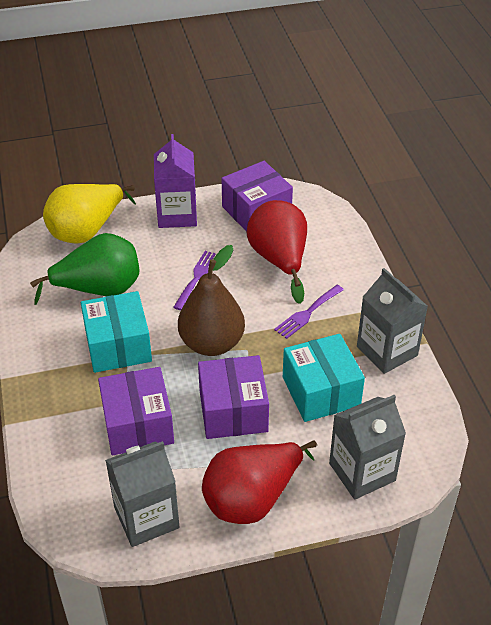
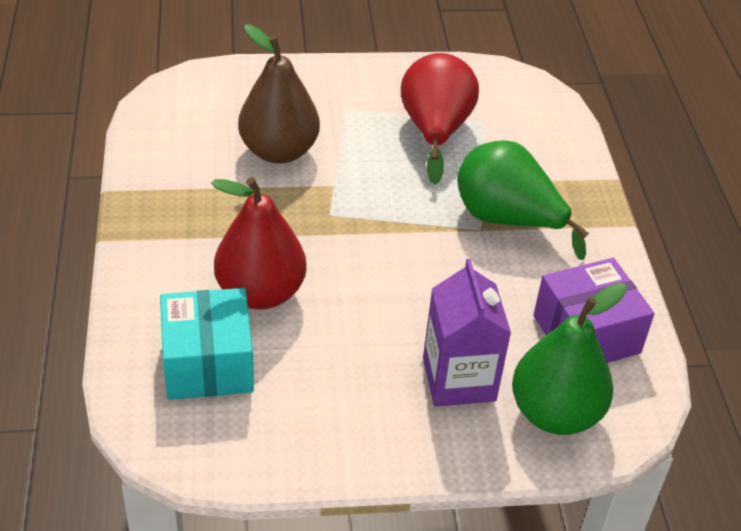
green pear: 1 -> 2
grey carton: 3 -> 0
purple box: 3 -> 1
purple fork: 2 -> 0
turquoise box: 2 -> 1
yellow pear: 1 -> 0

